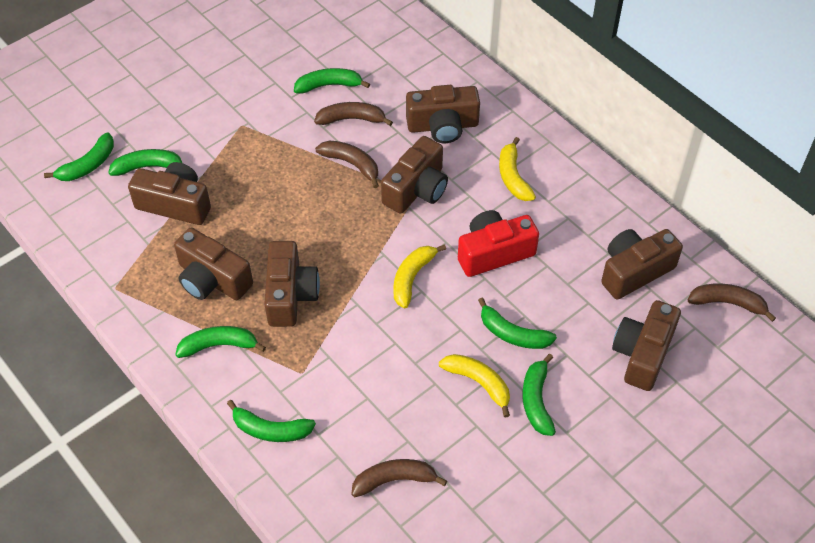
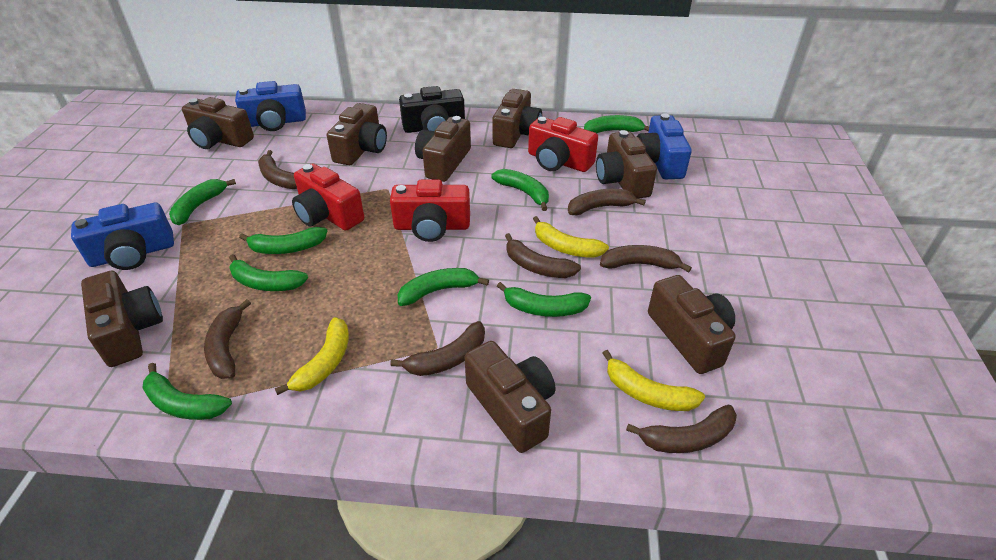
black camera: 0 -> 1
blue camera: 0 -> 3
brown banana: 4 -> 7
brown camera: 7 -> 8
green banana: 7 -> 8
red camera: 1 -> 3

